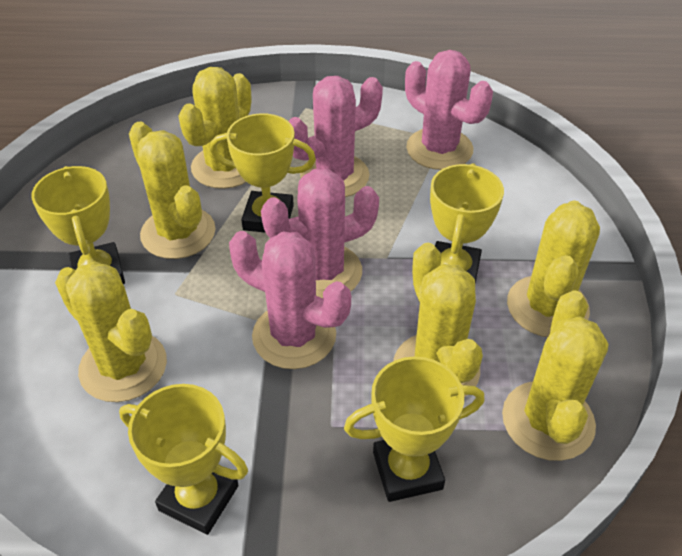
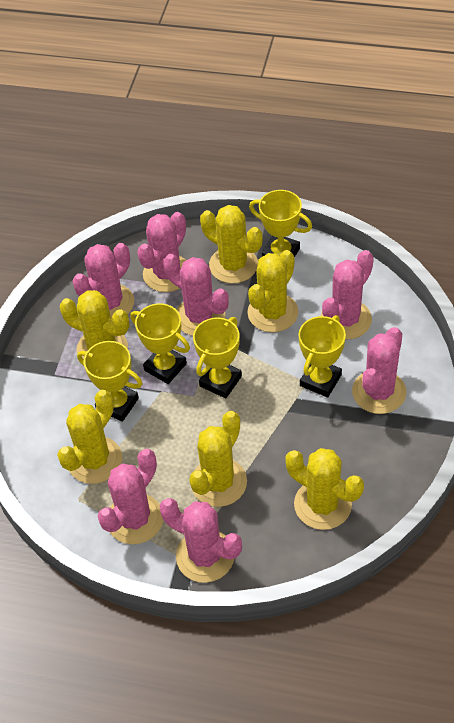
pink cactus: 4 -> 7

